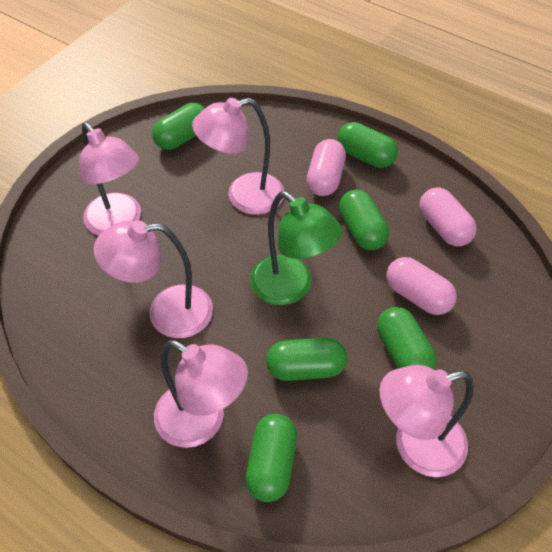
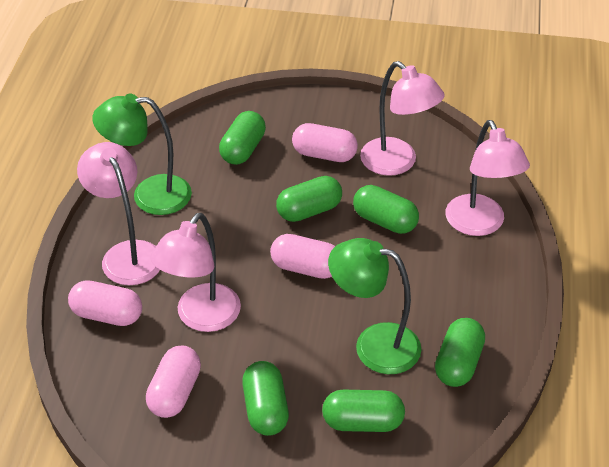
green lamp: 1 -> 2
pink capsule: 3 -> 4
pink lamp: 5 -> 4

